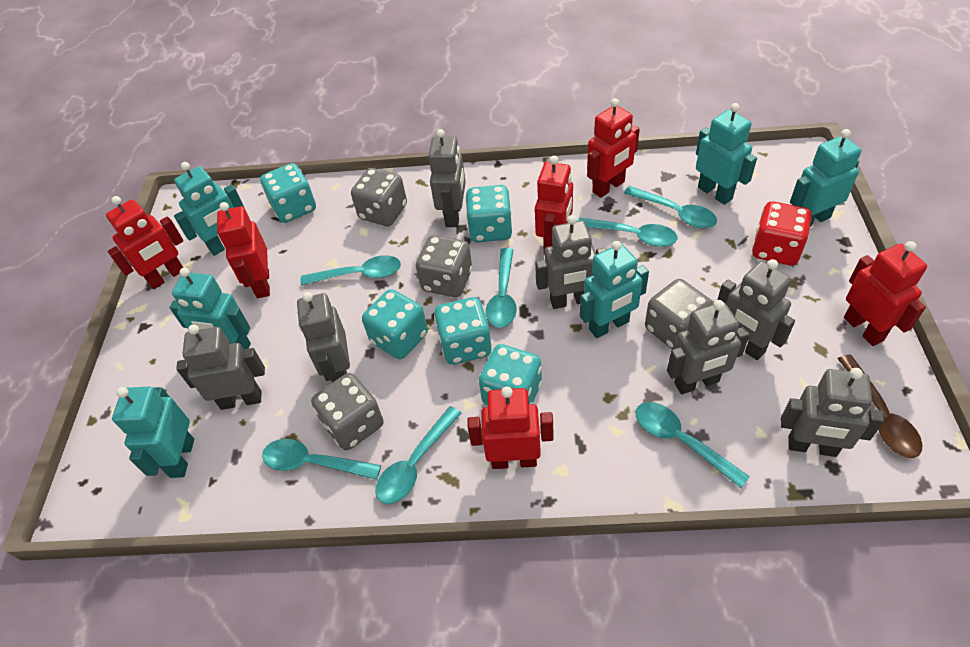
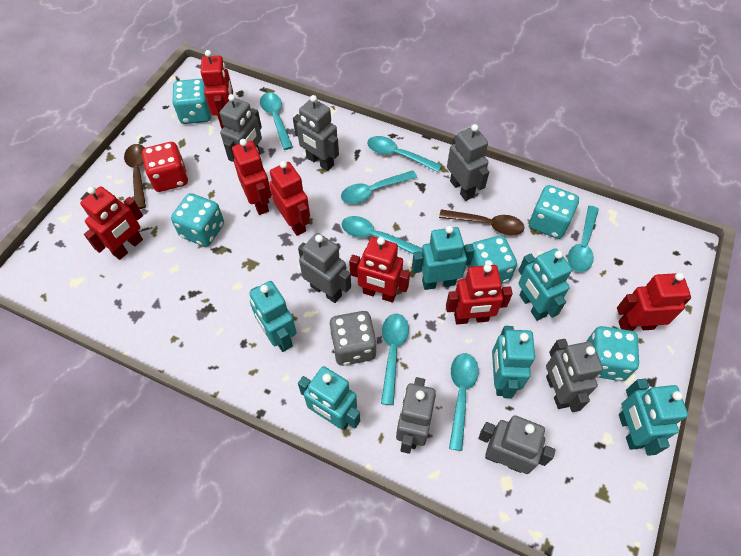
brown spoon: 1 -> 2
grey dice: 4 -> 1
red robot: 6 -> 7

